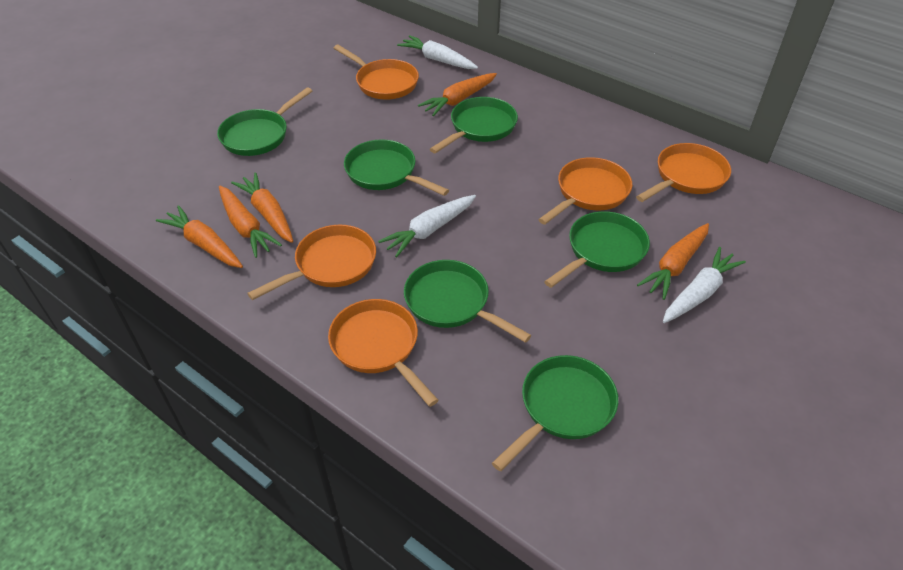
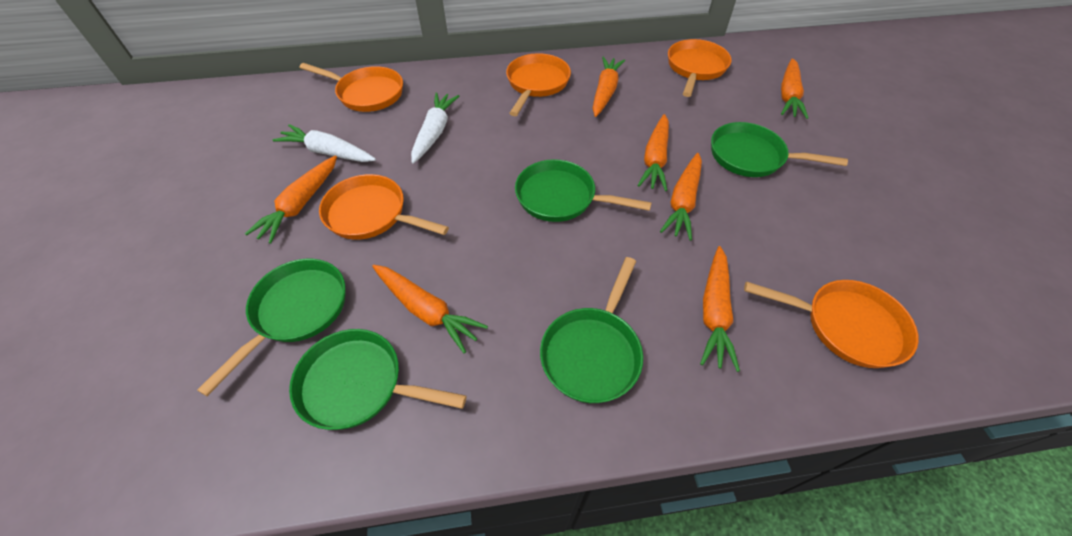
green pan: 6 -> 5
orange carrot: 5 -> 7
white carrot: 3 -> 2

